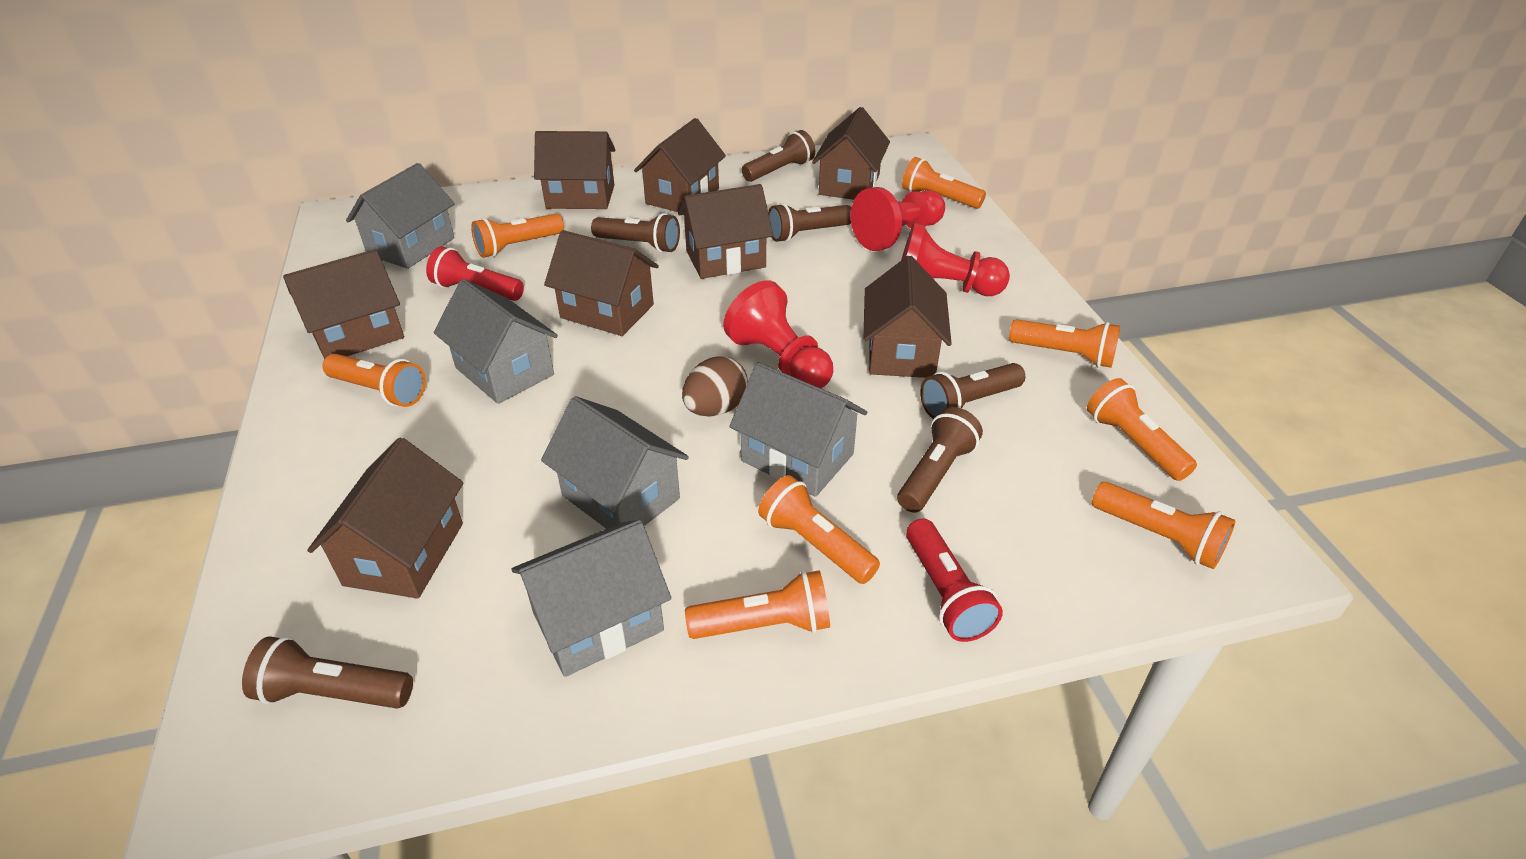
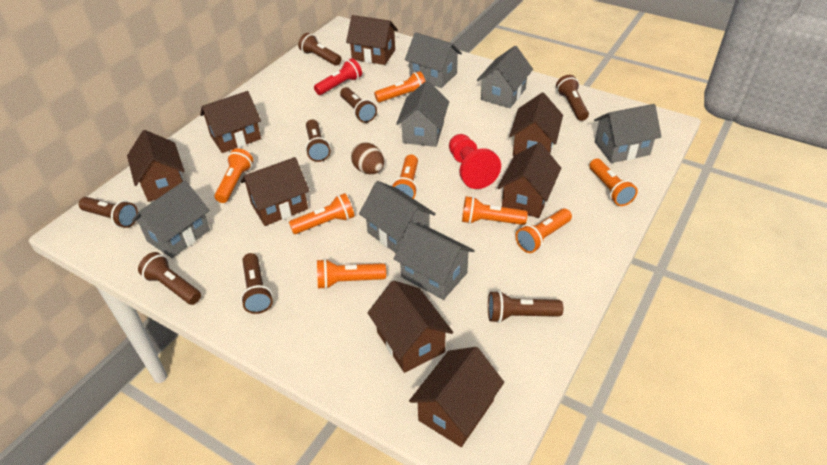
brown flashlight: 6 -> 8
grey house: 5 -> 7
red flashlight: 2 -> 1
red pawn: 3 -> 1

